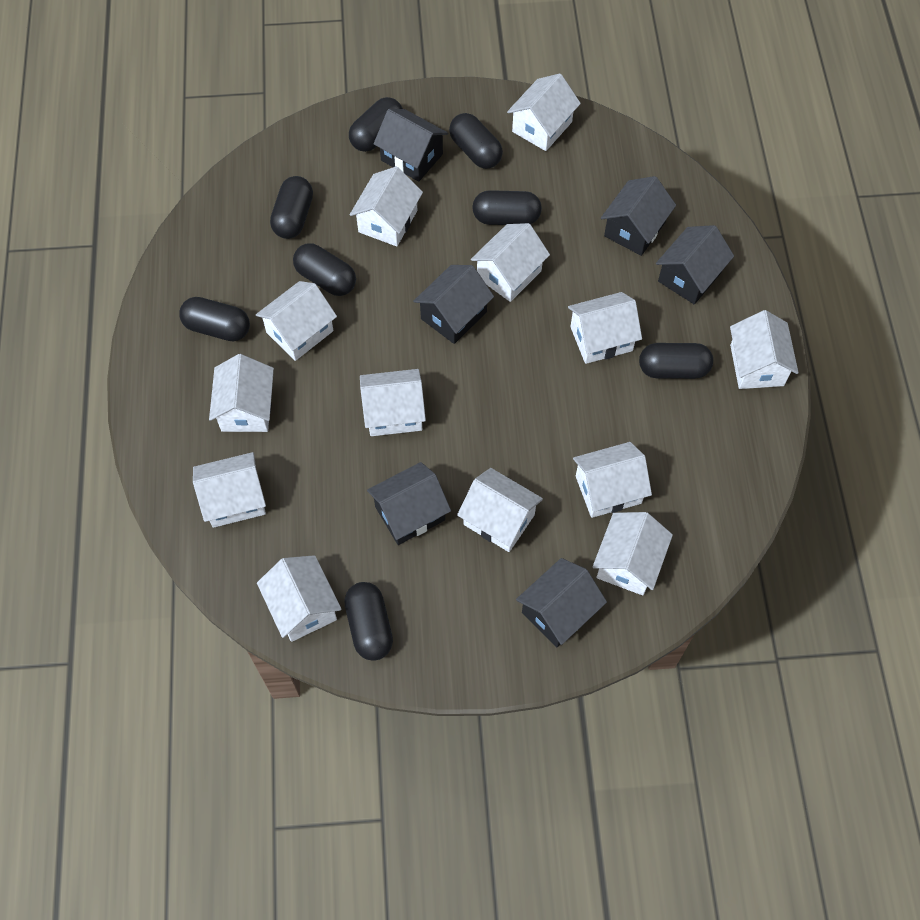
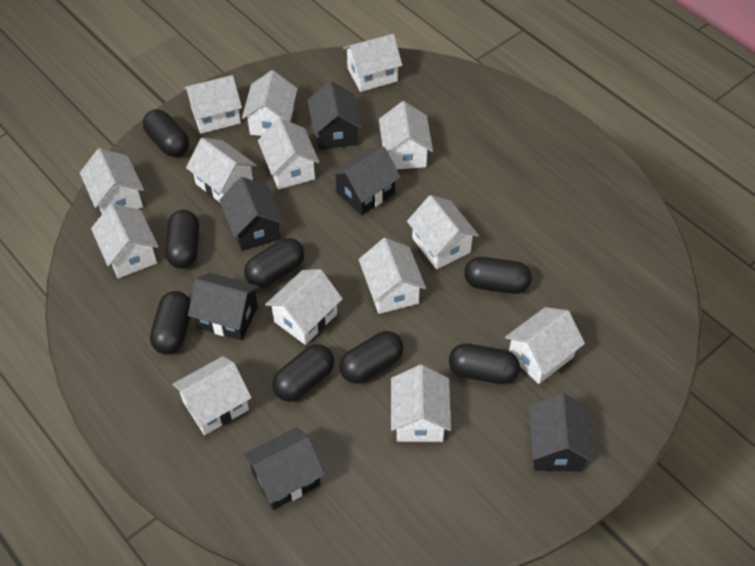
white house: 13 -> 14

